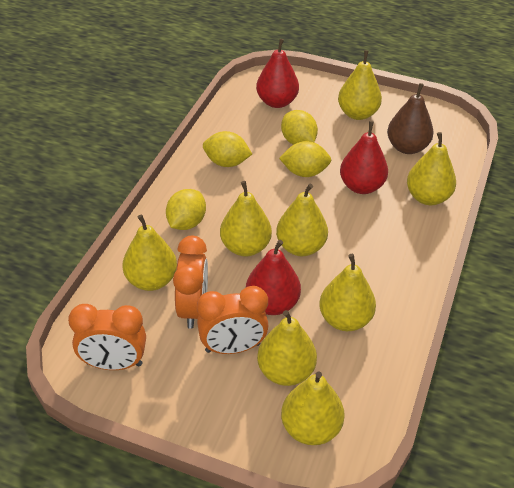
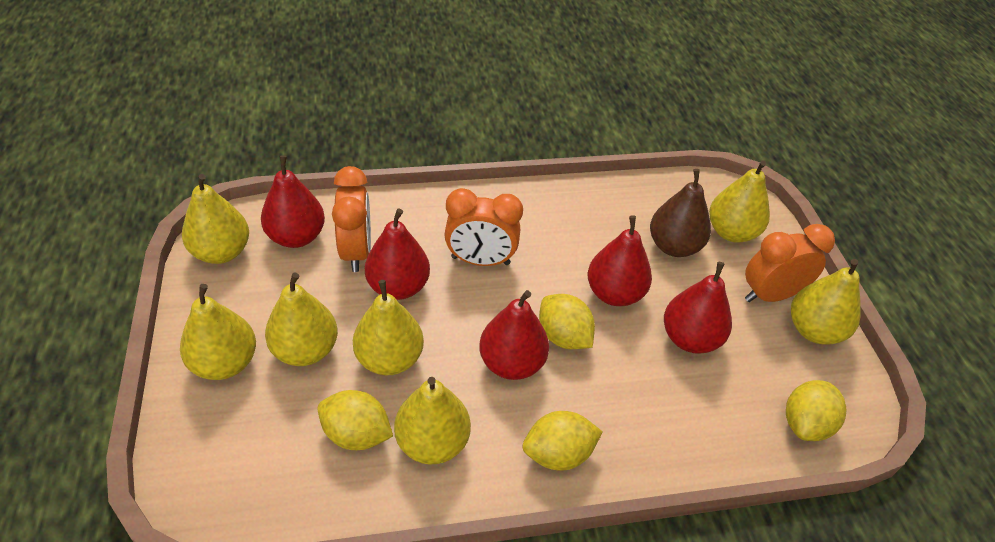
red pear: 3 -> 5
yellow pear: 8 -> 7

